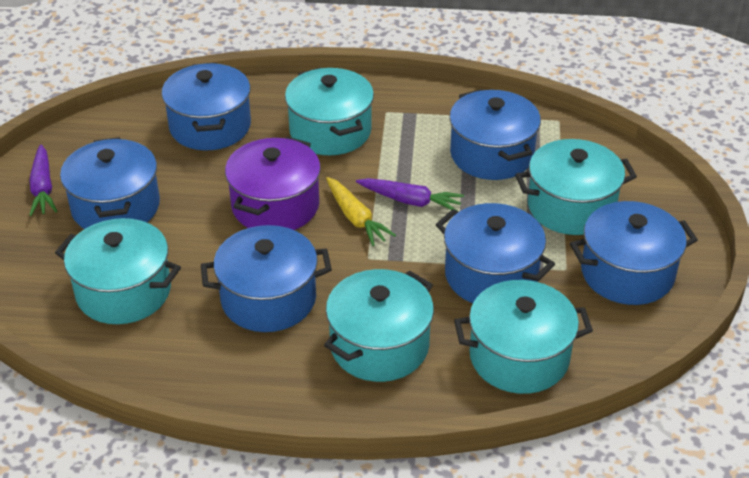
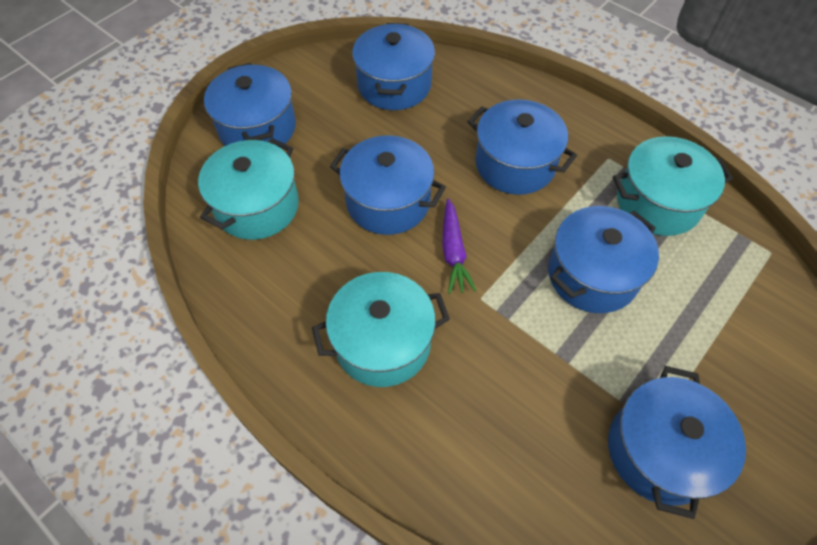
purple carrot: 2 -> 1
purple pot: 1 -> 0
turquoise pot: 5 -> 3
yellow carrot: 1 -> 0

